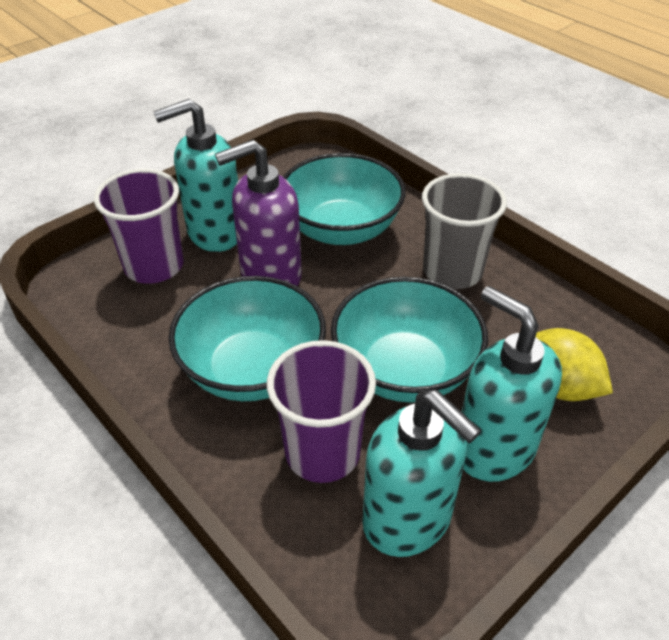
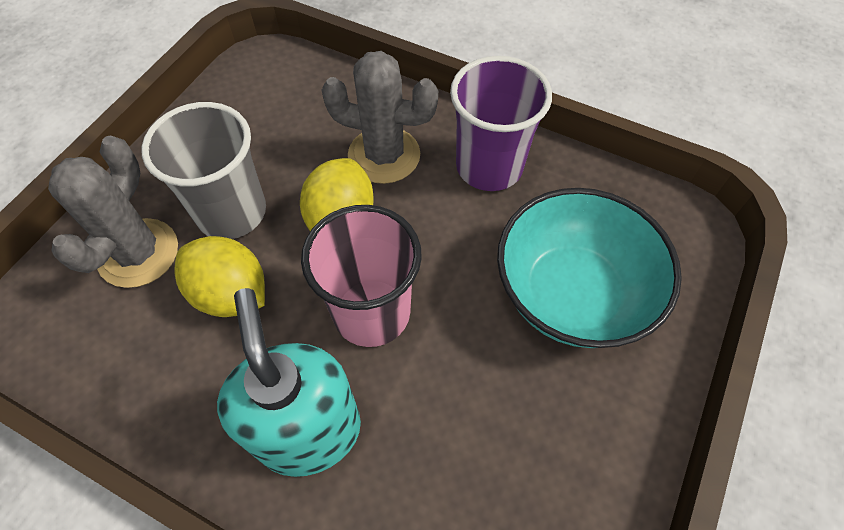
grey cactus: 0 -> 2
pink cup: 0 -> 1
purple cup: 2 -> 1
purple soap dispenser: 1 -> 0
turquoise bowl: 3 -> 1
turquoise soap dispenser: 3 -> 1
yellow lemon: 1 -> 2

